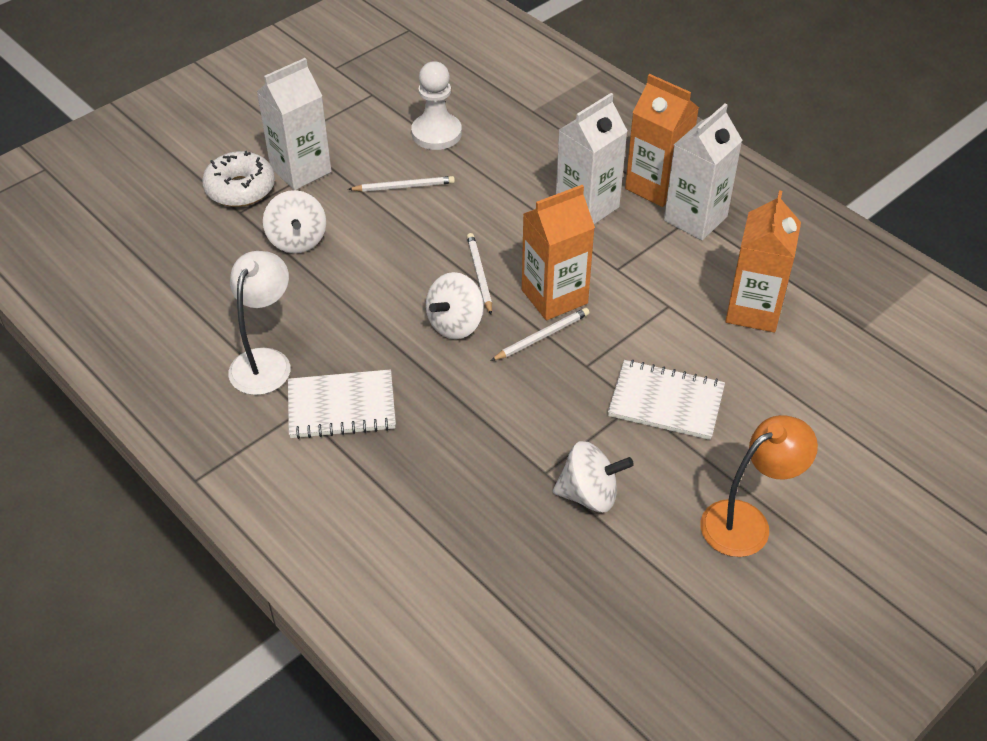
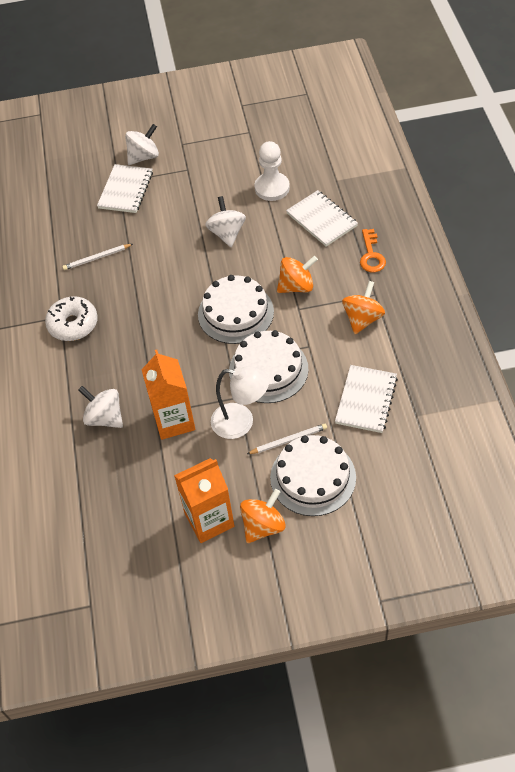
orange carton: 3 -> 2
orange key: 0 -> 1
orange lamp: 1 -> 0
orange spinning top: 0 -> 3
white cake: 0 -> 3
white carton: 3 -> 0
white notebook: 2 -> 3
white pencil: 3 -> 2

